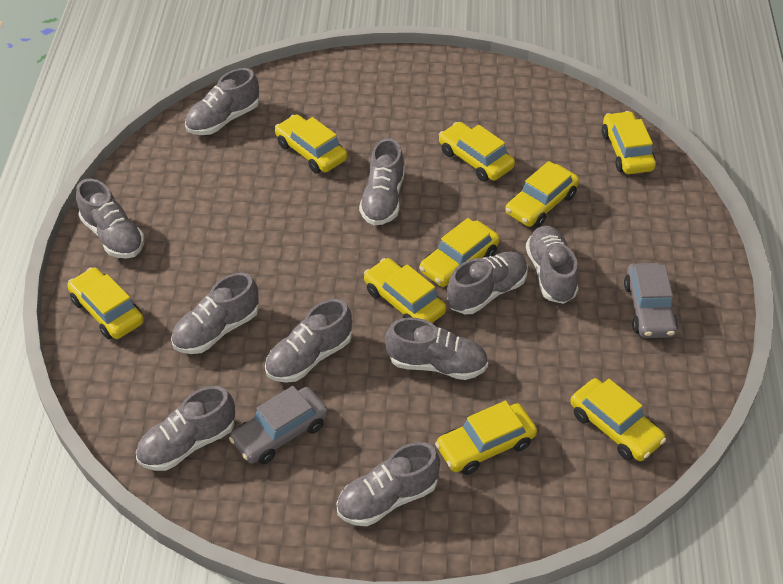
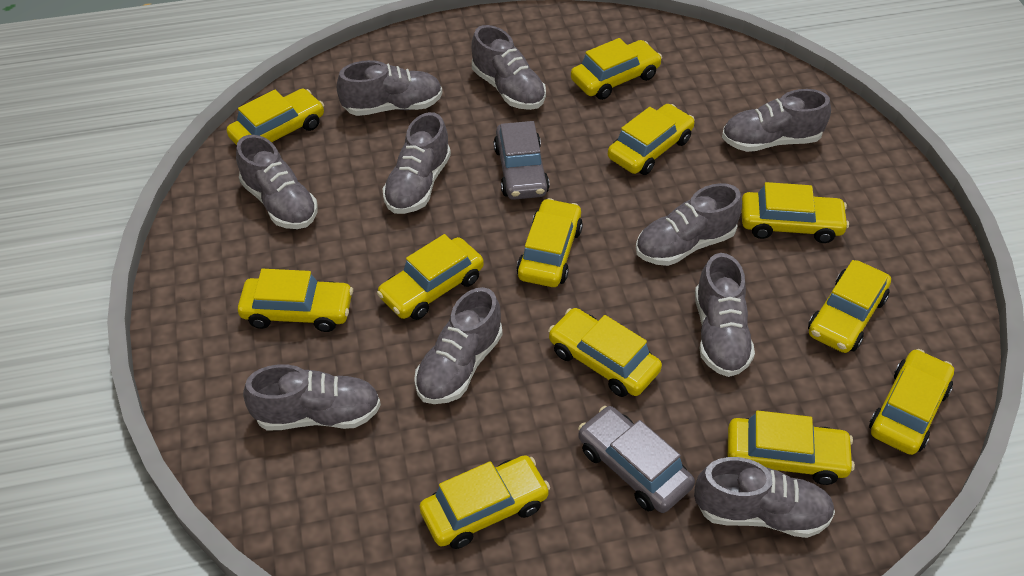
yellow car: 9 -> 12

